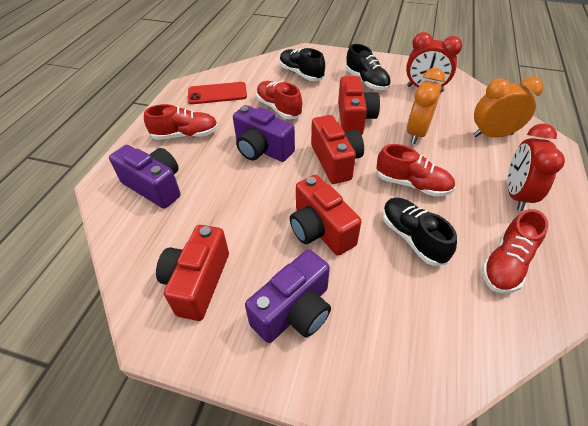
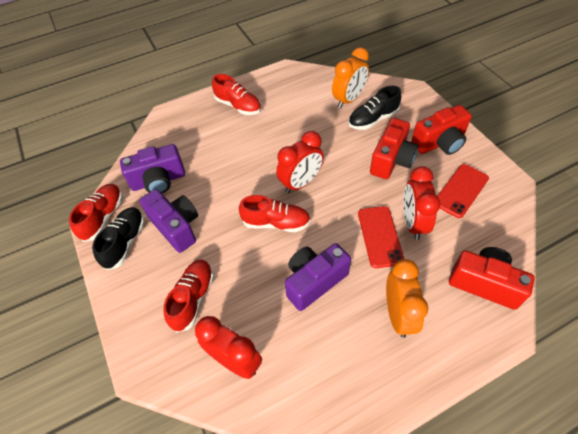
black shoe: 3 -> 2
red camera: 4 -> 3
red clock: 2 -> 3
red phone: 1 -> 2

